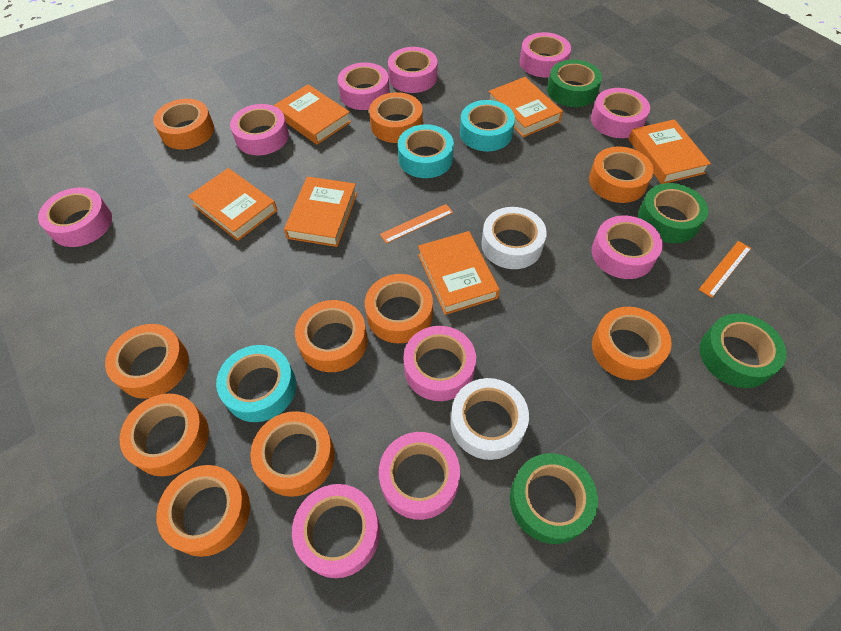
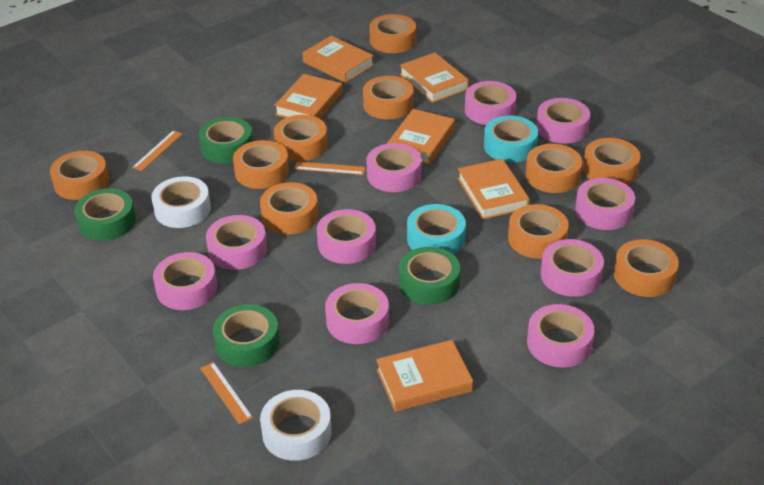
orange ruler: 2 -> 3
turquoise tape: 3 -> 2

